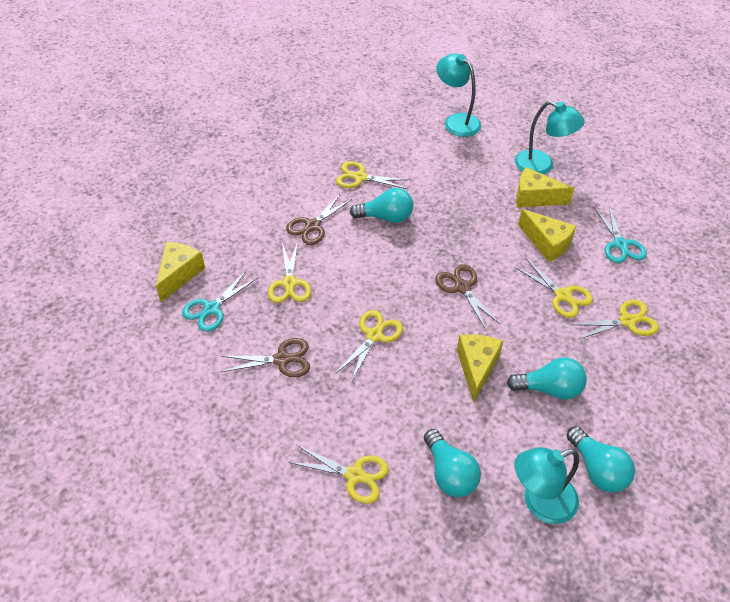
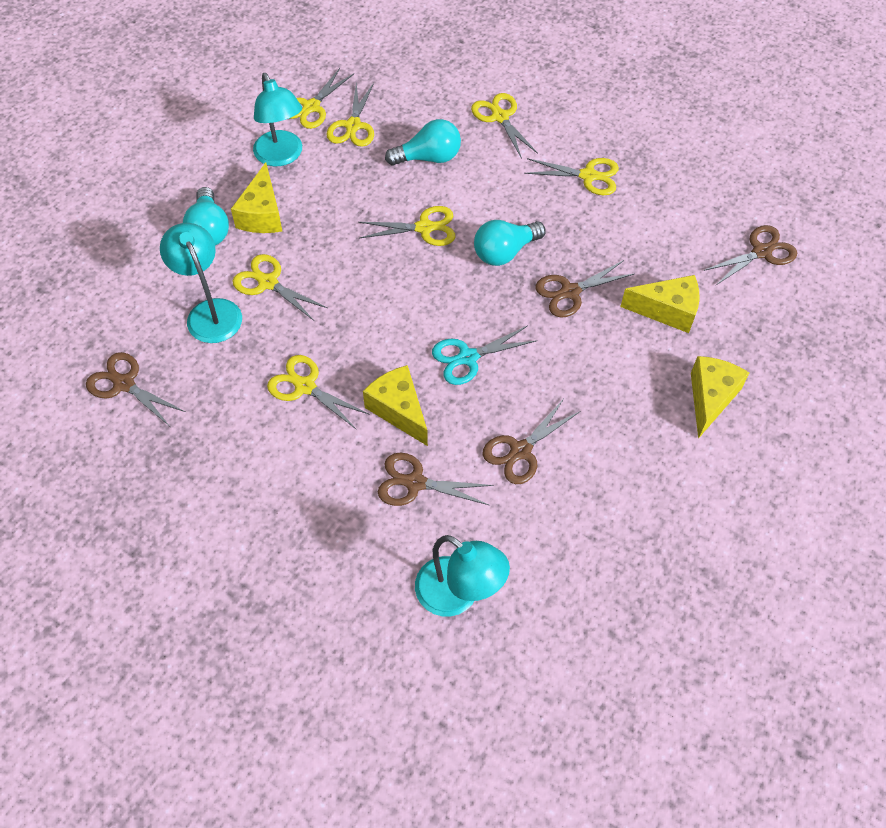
brown scissors: 3 -> 5
turquoise light bulb: 4 -> 3
turquoise scissors: 2 -> 1
yellow scissors: 6 -> 7

